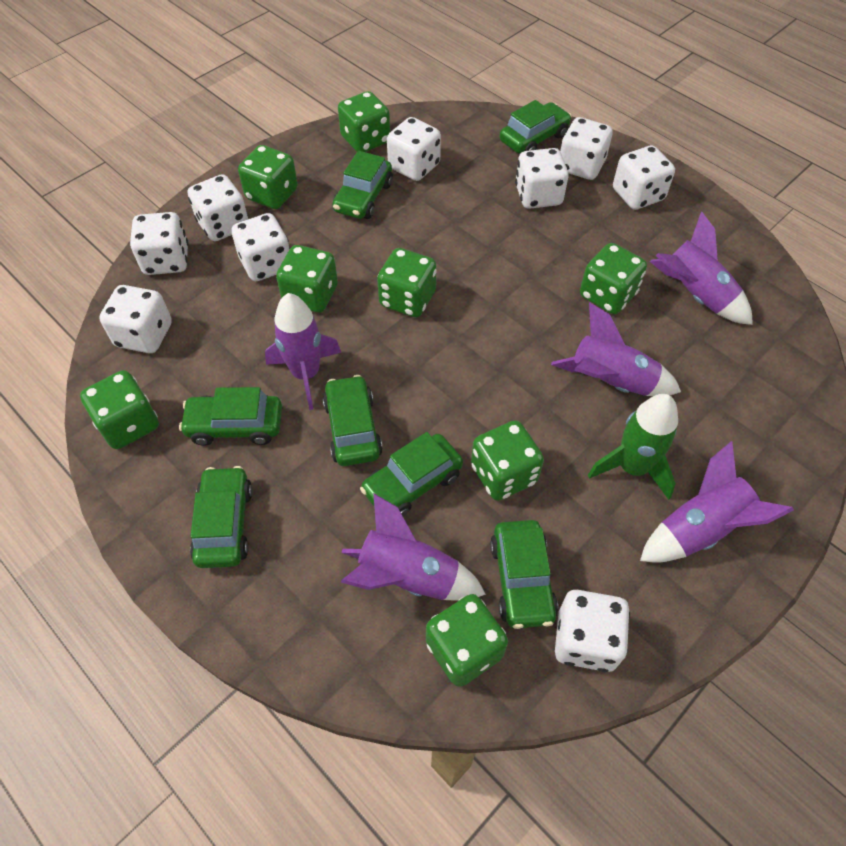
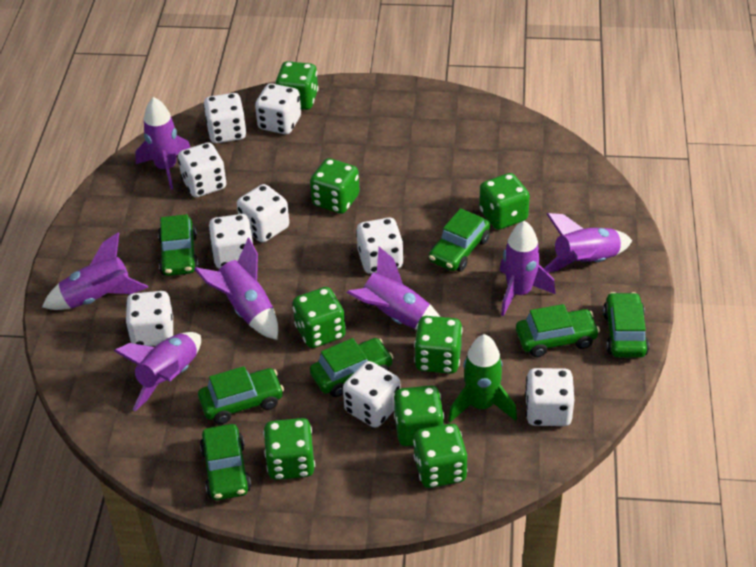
purple rocket: 5 -> 7

